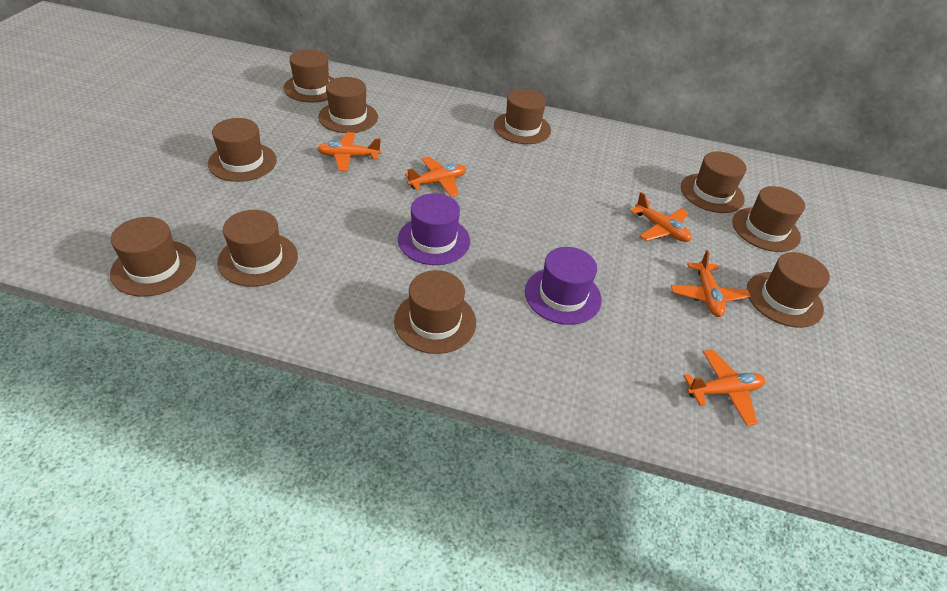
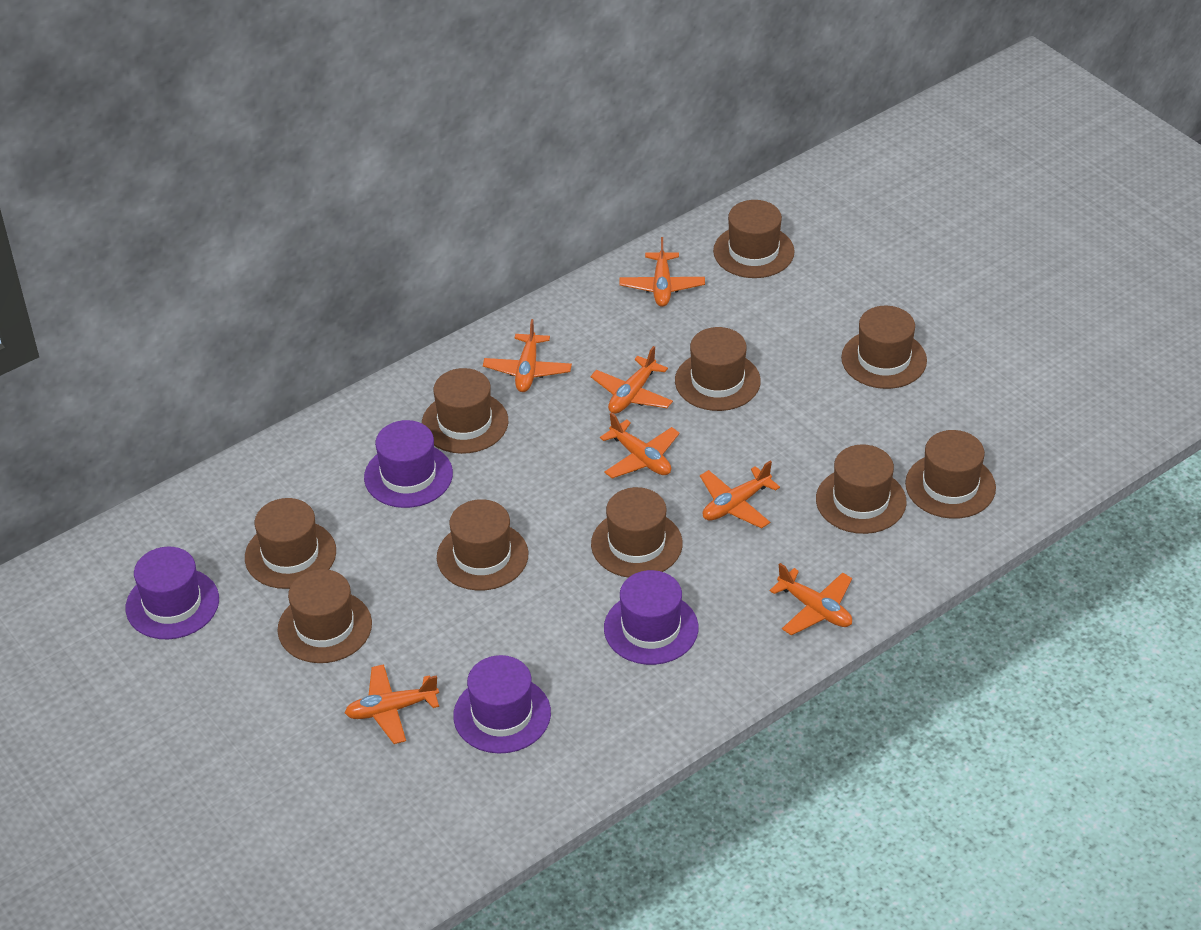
orange plane: 5 -> 7
purple hat: 2 -> 4

